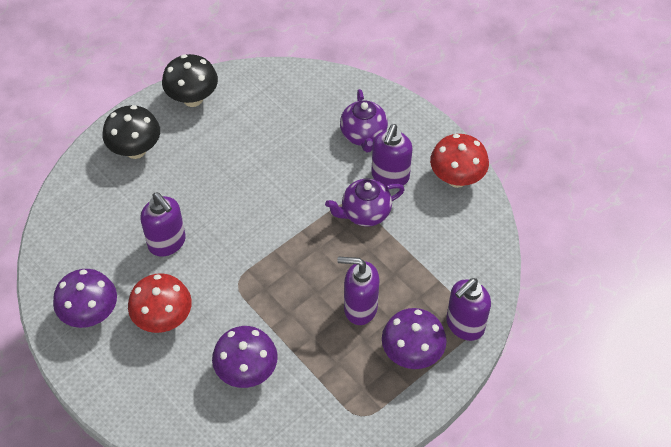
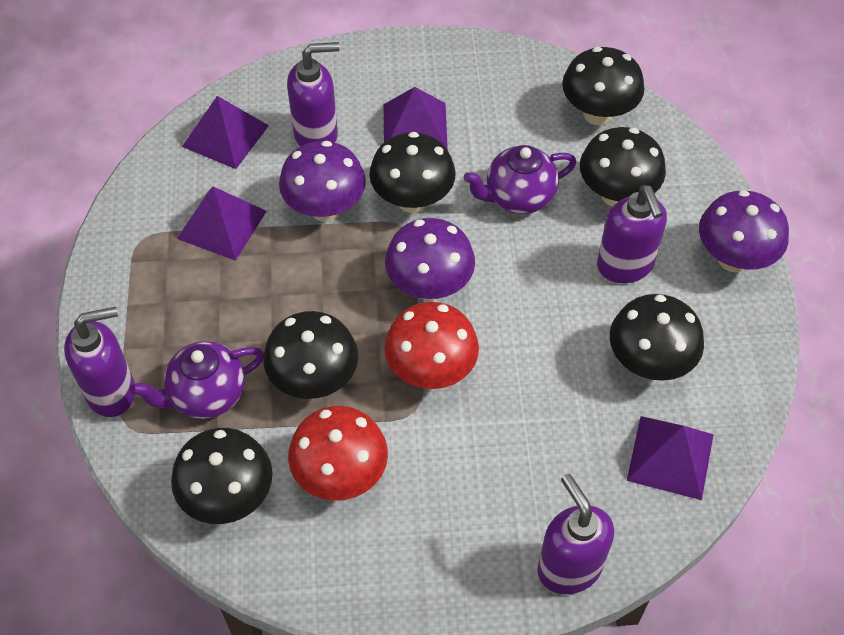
black mushroom: 2 -> 6
purple pyramid: 0 -> 4

